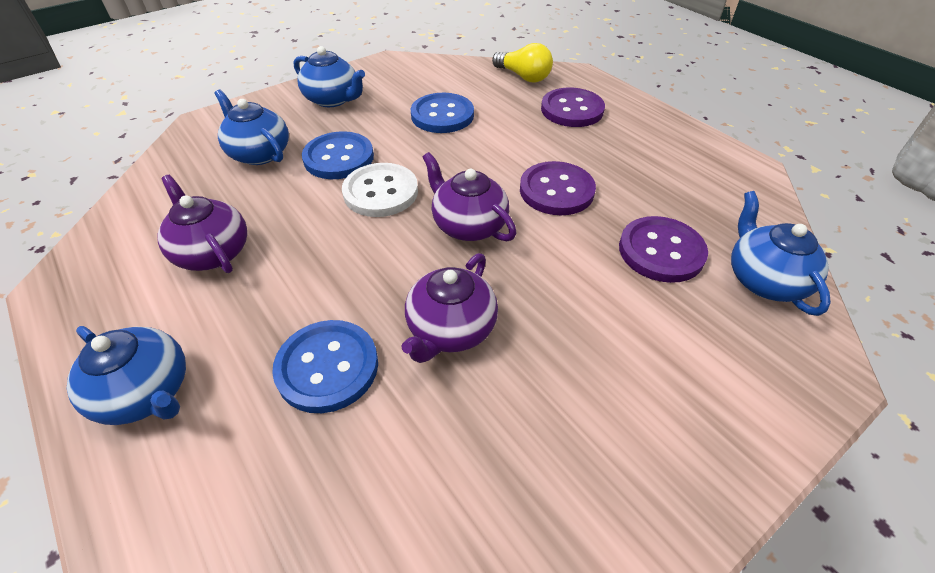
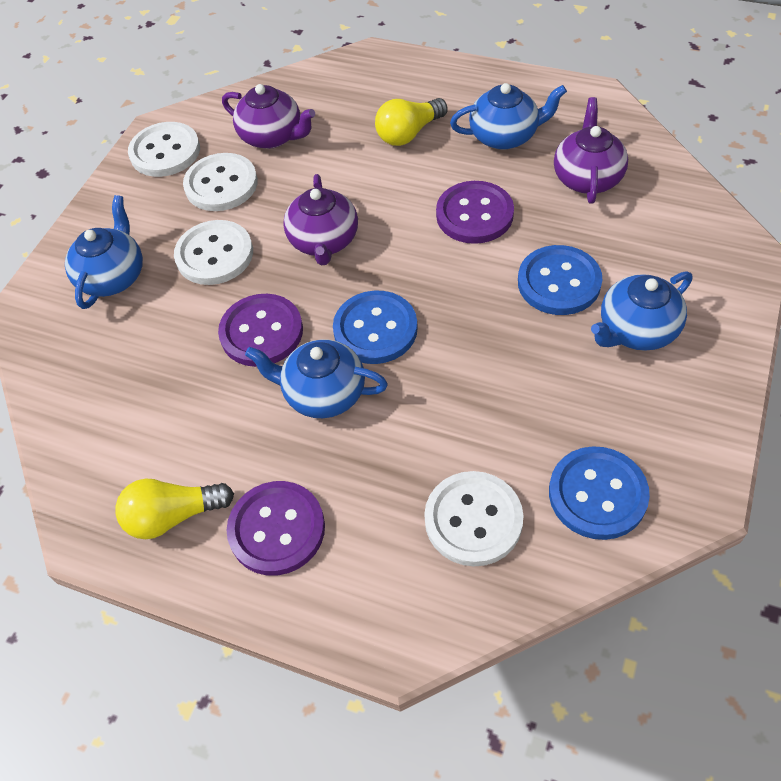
white button: 1 -> 4
yellow light bulb: 1 -> 2

